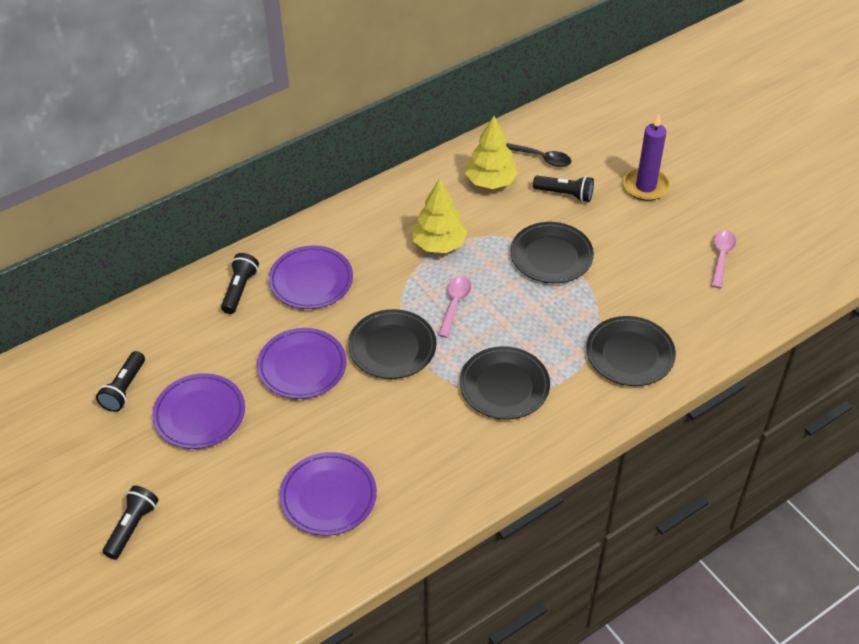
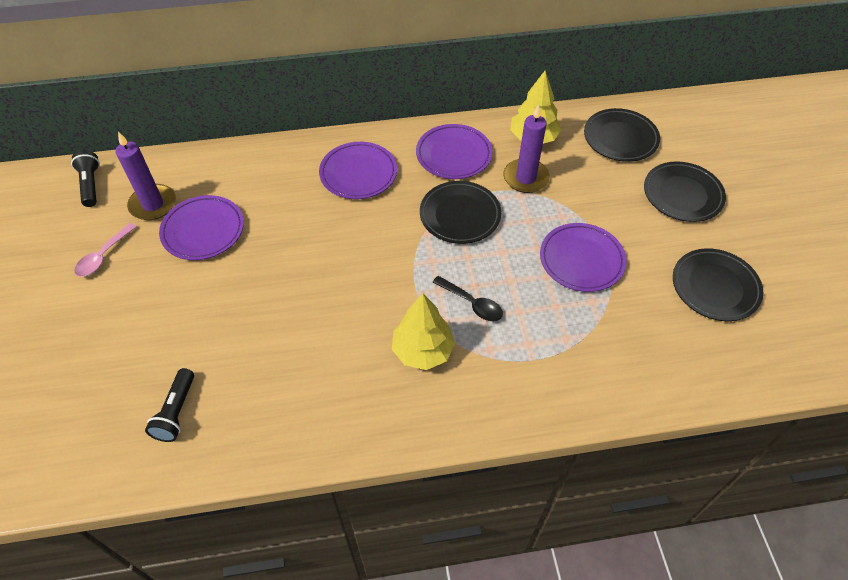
black flashlight: 4 -> 2
pink spoon: 2 -> 1
purple candle: 1 -> 2

